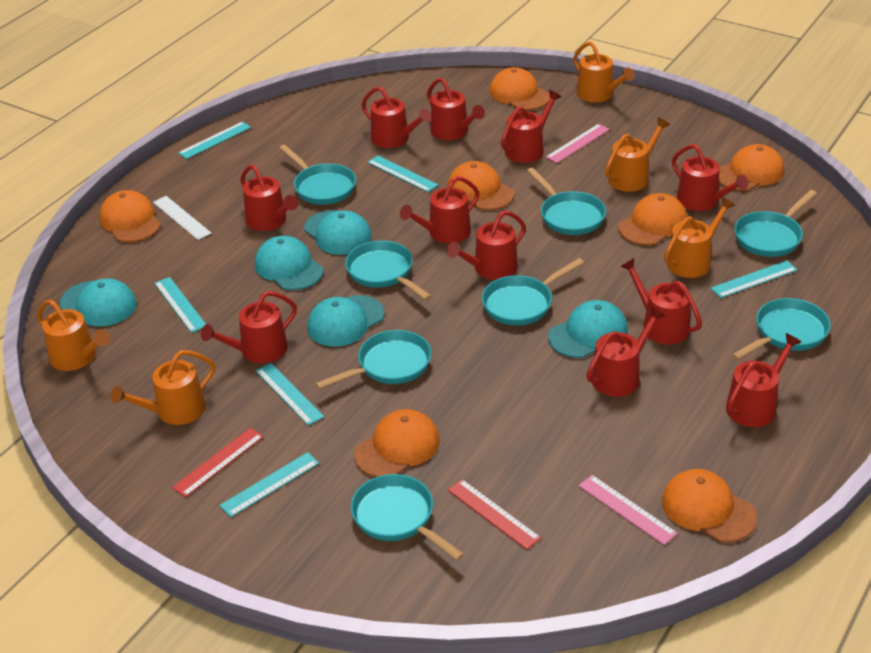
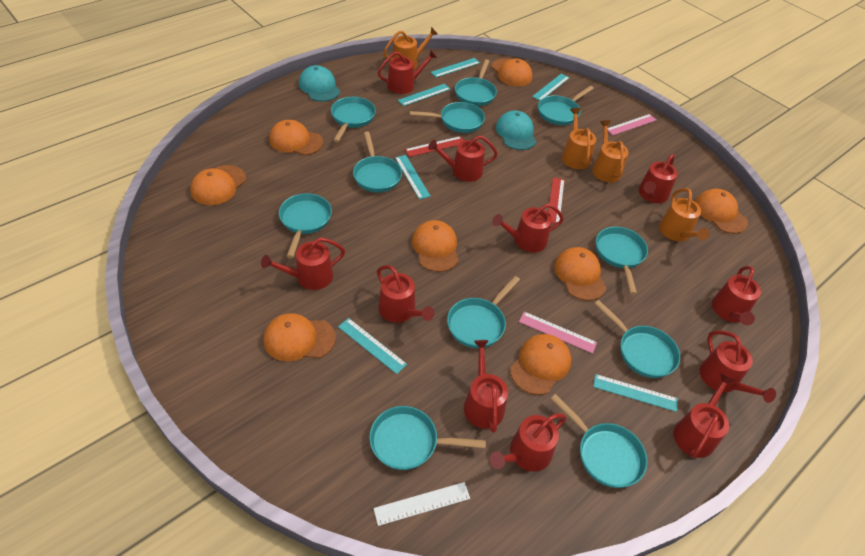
orange cap: 7 -> 8
orange watering can: 5 -> 4
turquoise cap: 5 -> 2
turquoise pan: 8 -> 11

